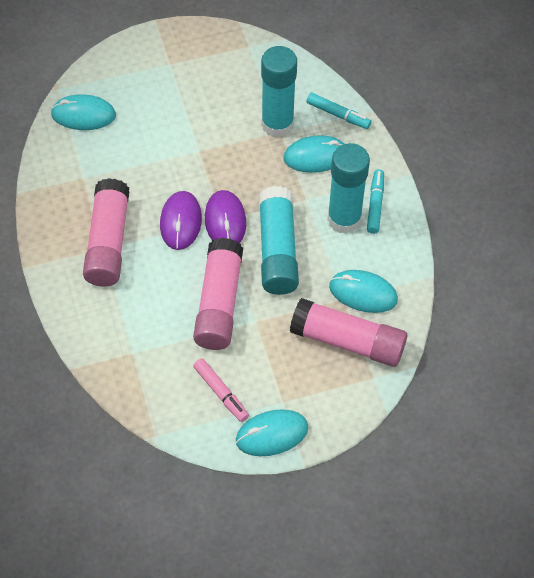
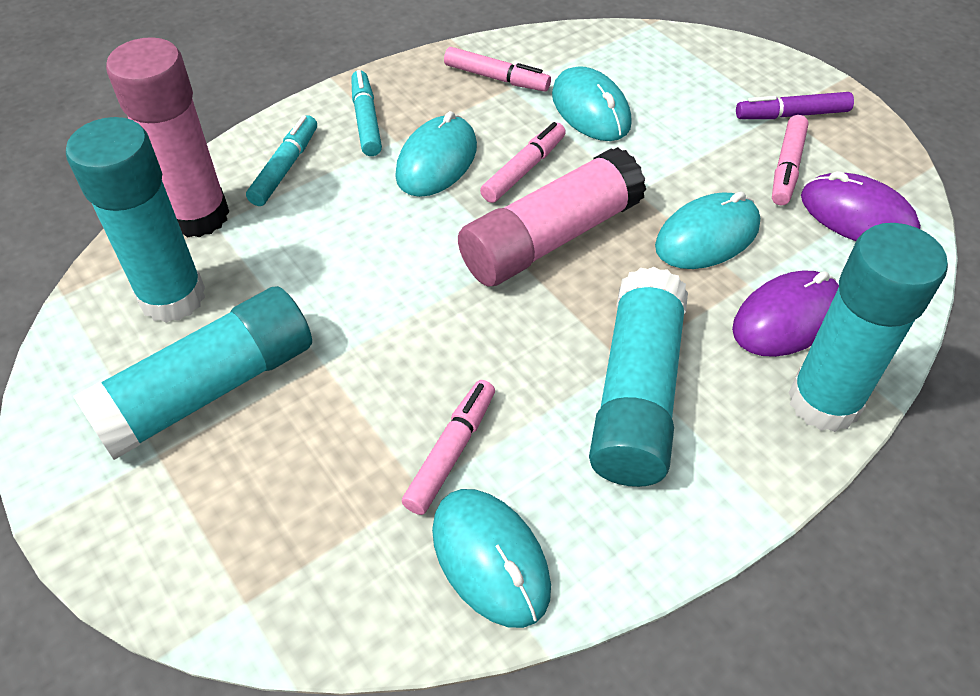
pink glue stick: 3 -> 2
pink marker: 1 -> 4
purple marker: 0 -> 1
turquoise glue stick: 3 -> 4

